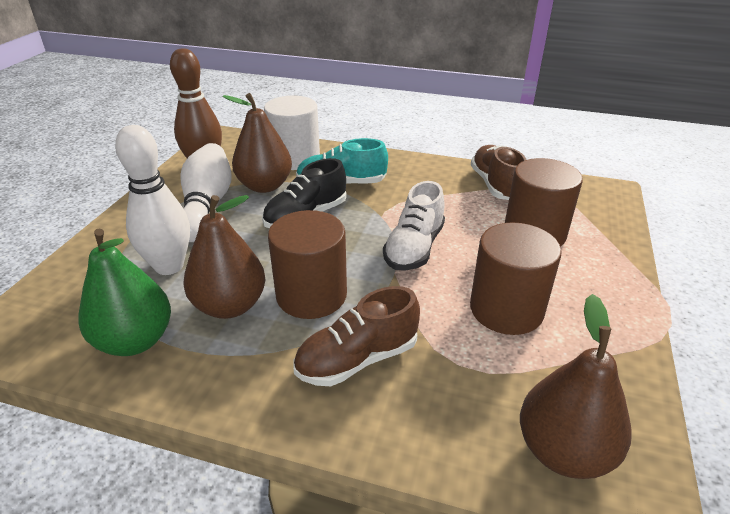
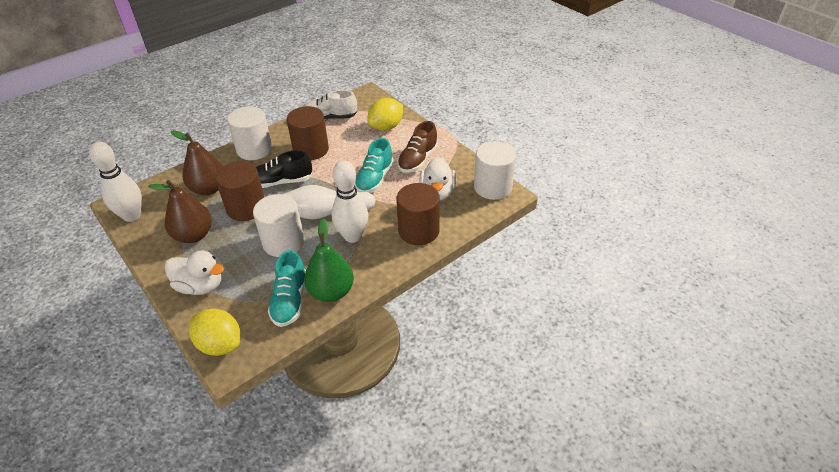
brown bowling pin: 1 -> 0
brown pear: 3 -> 2
brown shoe: 2 -> 1
turquoise shoe: 1 -> 2
white bowling pin: 2 -> 3
white cylinder: 1 -> 3
white duck: 0 -> 2
yellow lemon: 0 -> 2

